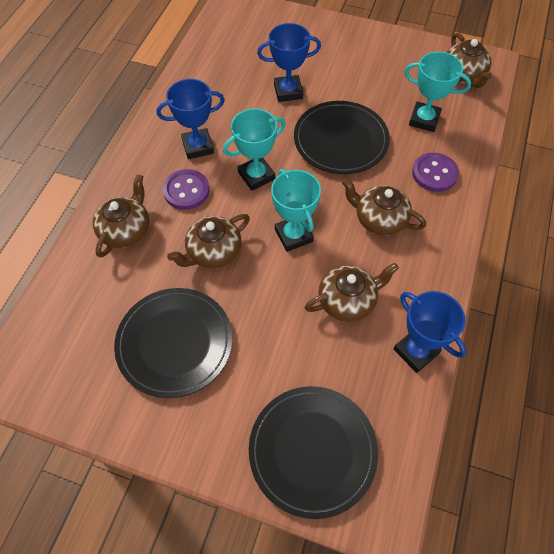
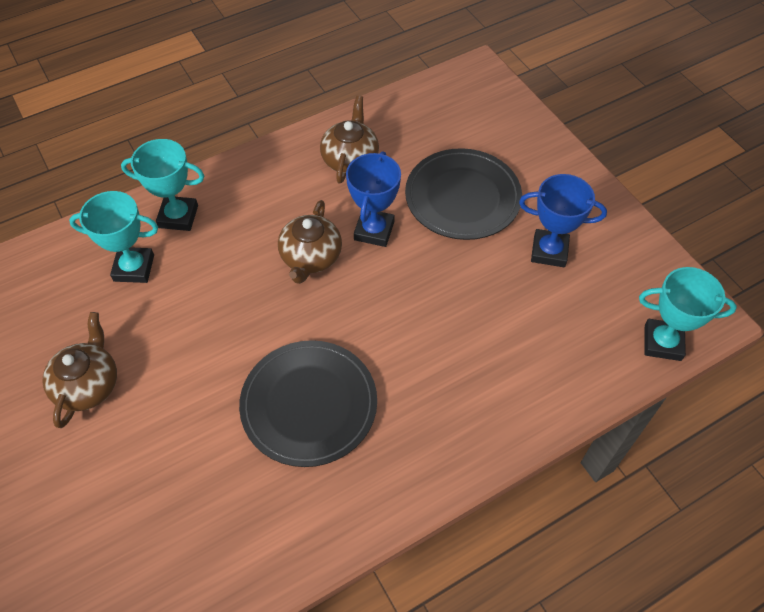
black plate: 3 -> 2
blue trophy: 3 -> 2
brown teapot: 5 -> 3
purple button: 2 -> 0

